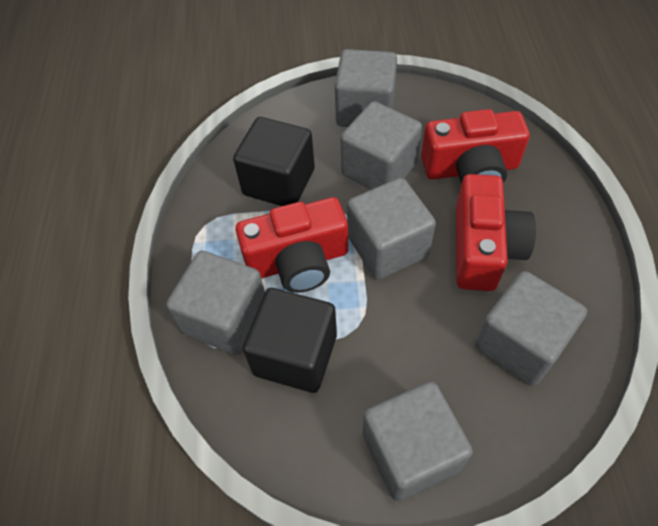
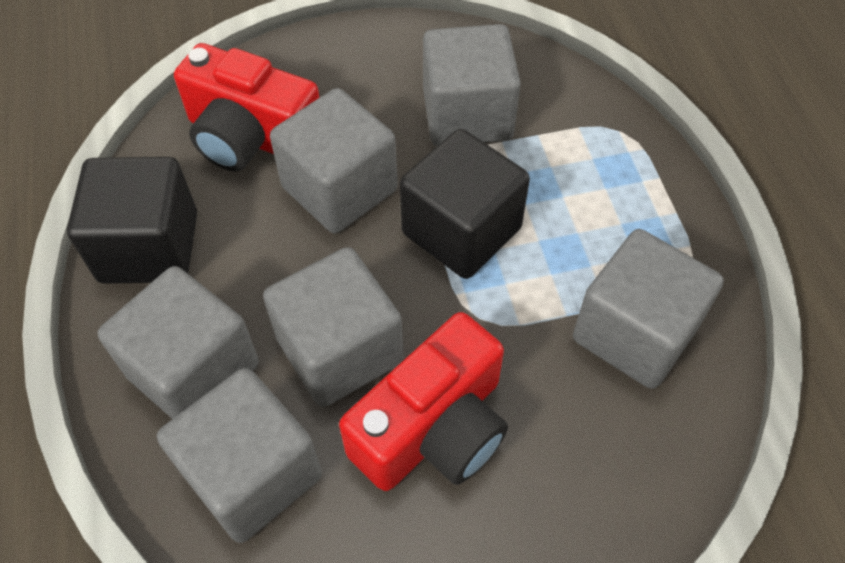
red camera: 3 -> 2

